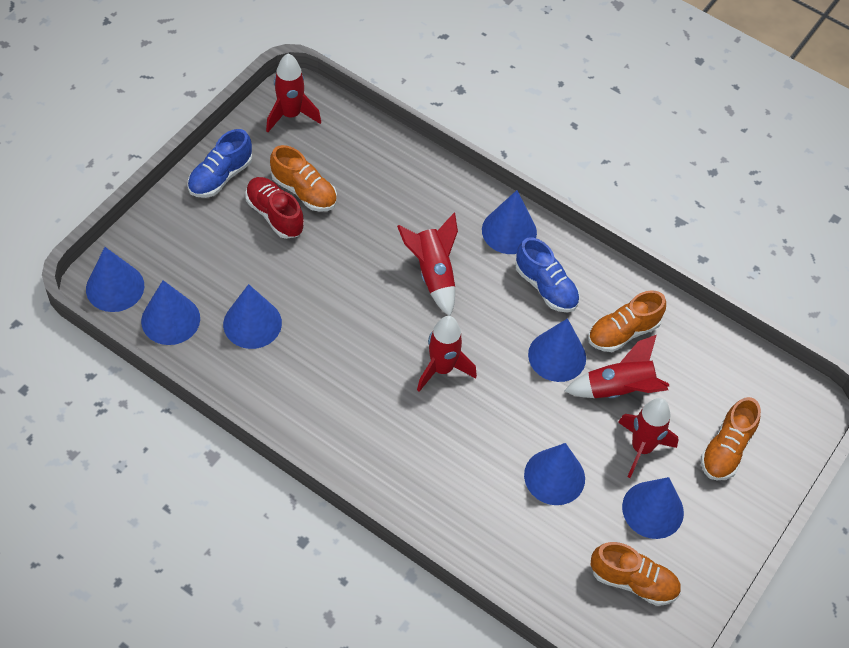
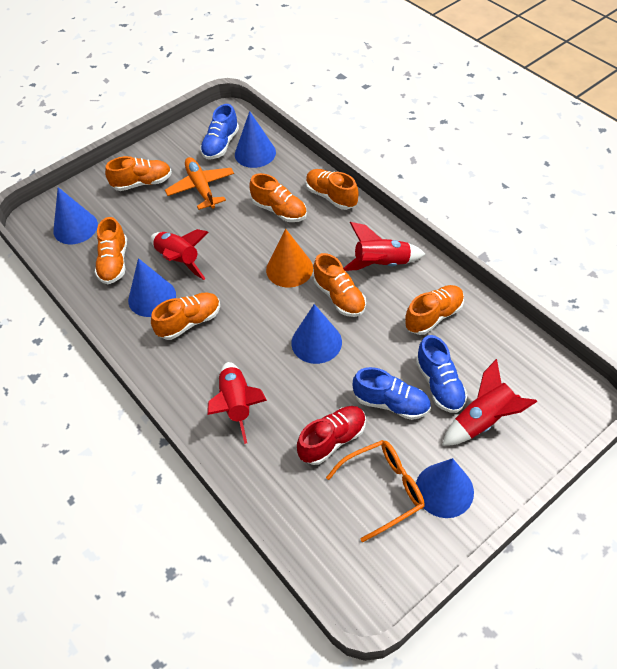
blue cone: 7 -> 5
blue shoe: 2 -> 3
orange cone: 0 -> 1
orange glasses: 0 -> 1
orange plane: 0 -> 1
orange shoe: 4 -> 7
red rocket: 5 -> 4

